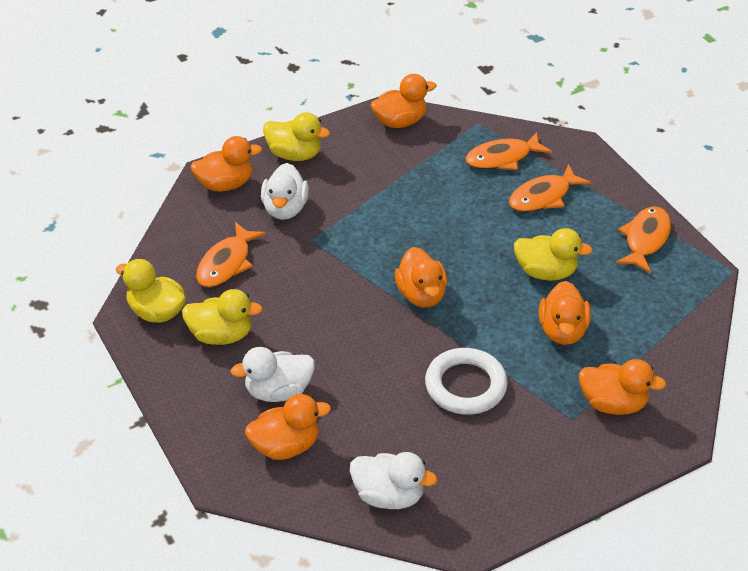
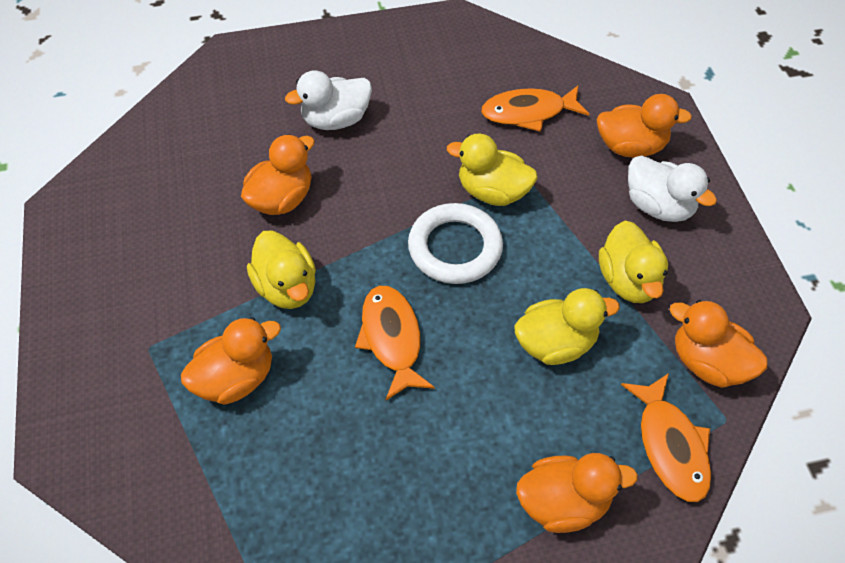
orange duck: 6 -> 5
orange fish: 4 -> 3
white duck: 3 -> 2

